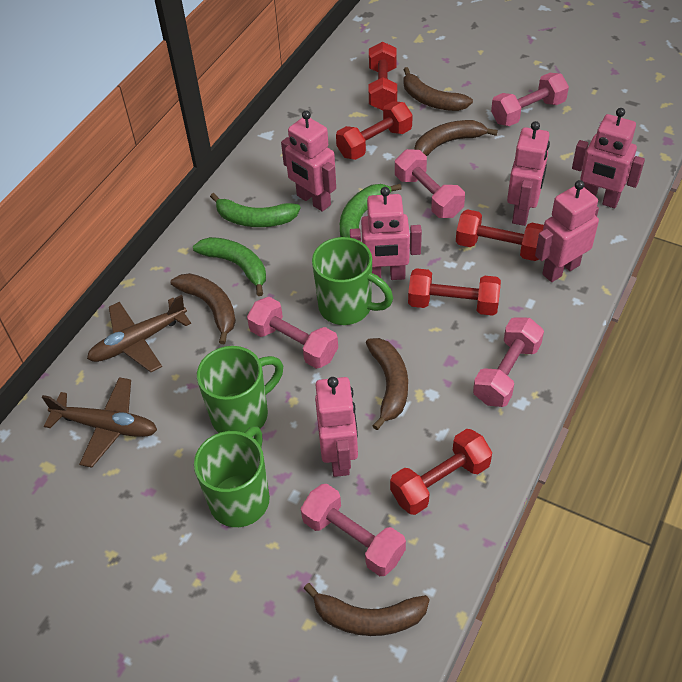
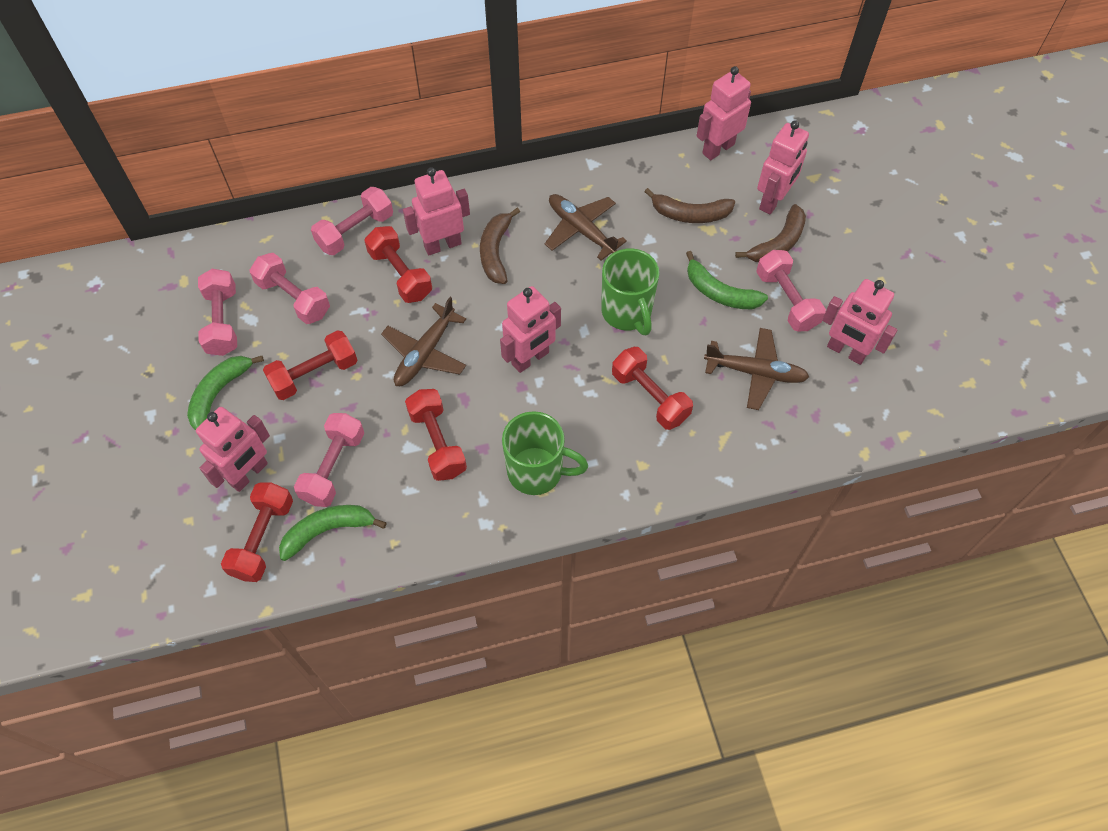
brown banana: 5 -> 3
brown plane: 2 -> 3
green mug: 3 -> 2

